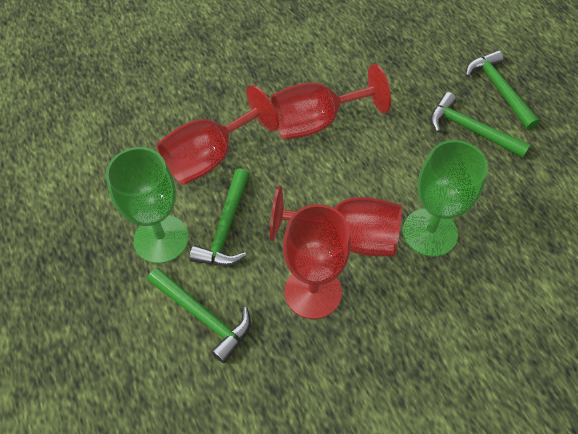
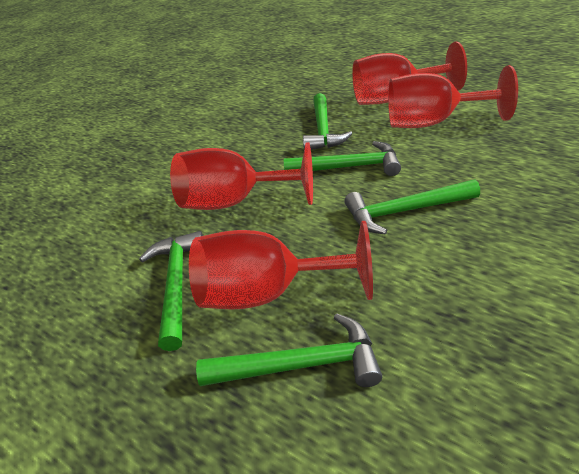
green goblet: 2 -> 0
green hammer: 4 -> 5

